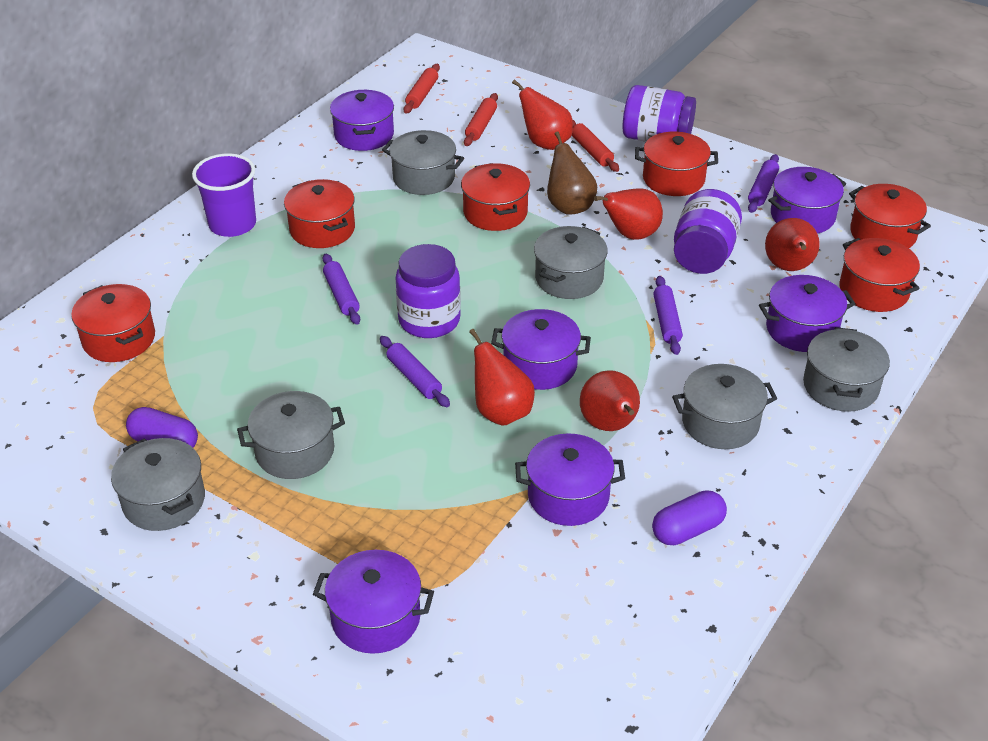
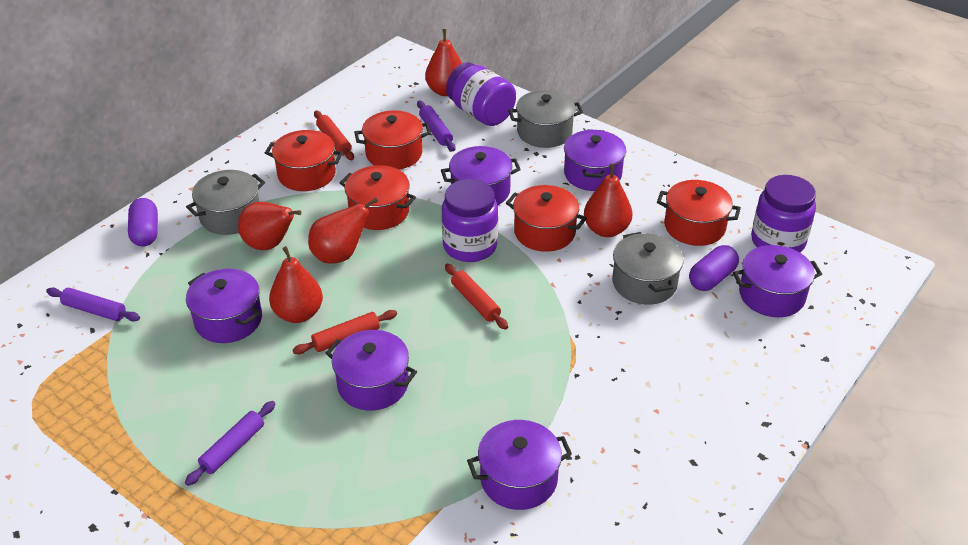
brown pear: 1 -> 0
grey pot: 6 -> 3
purple cup: 1 -> 0
purple rolling pin: 4 -> 3
red pot: 6 -> 5

